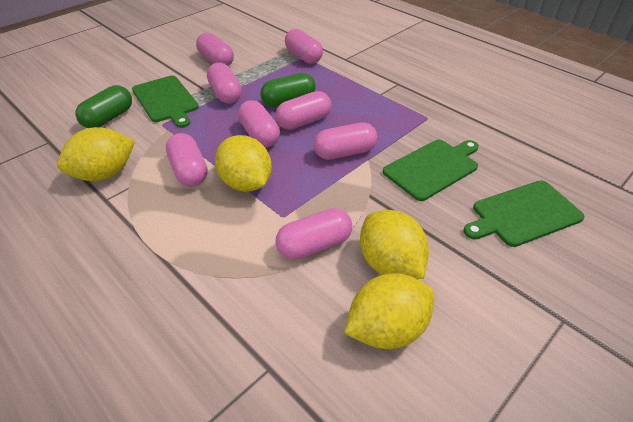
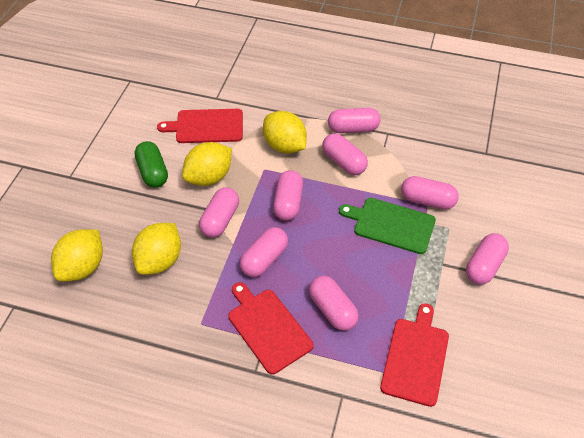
green capsule: 2 -> 1
green cutting board: 3 -> 1
red cutting board: 0 -> 3

